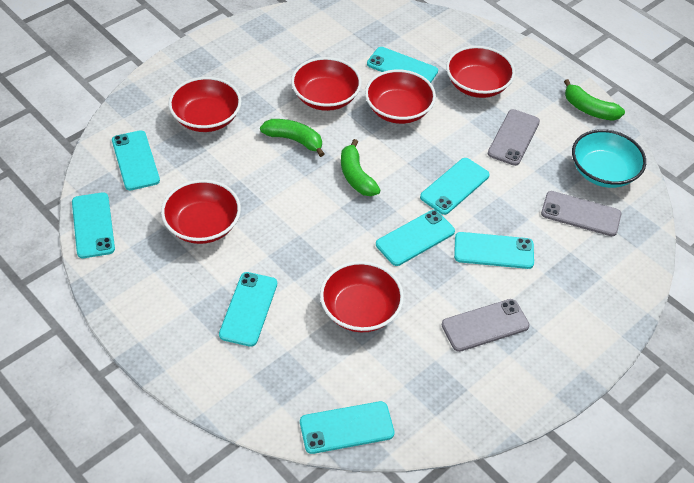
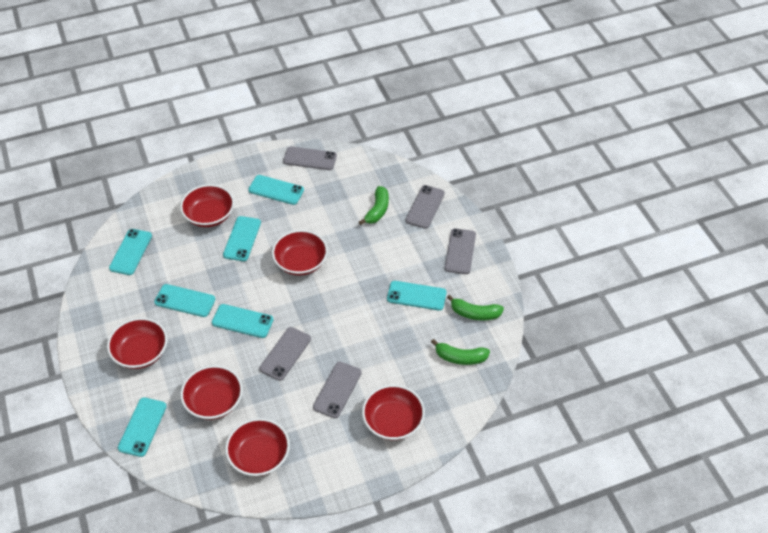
grey phone: 3 -> 5
turquoise bowl: 1 -> 0
turquoise phone: 8 -> 7

